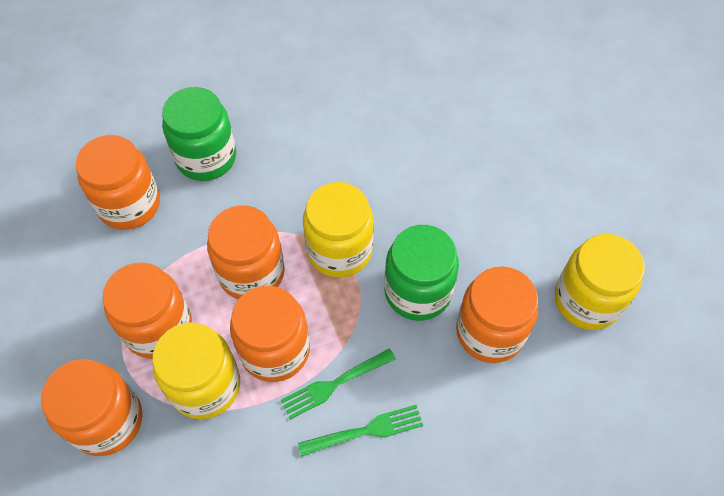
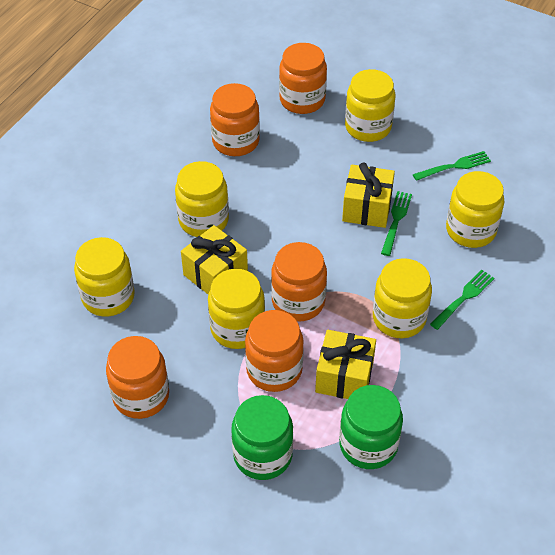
green fork: 2 -> 3
orange jar: 6 -> 5
yellow gift: 0 -> 3
yellow jar: 3 -> 6

